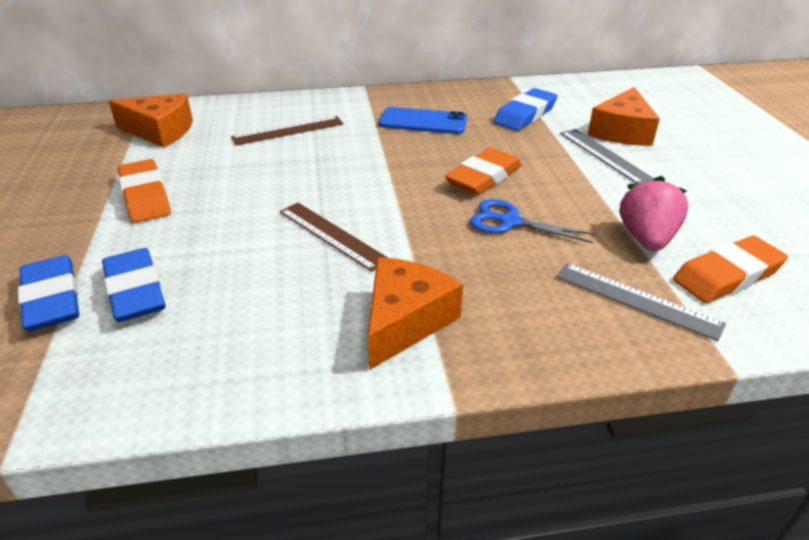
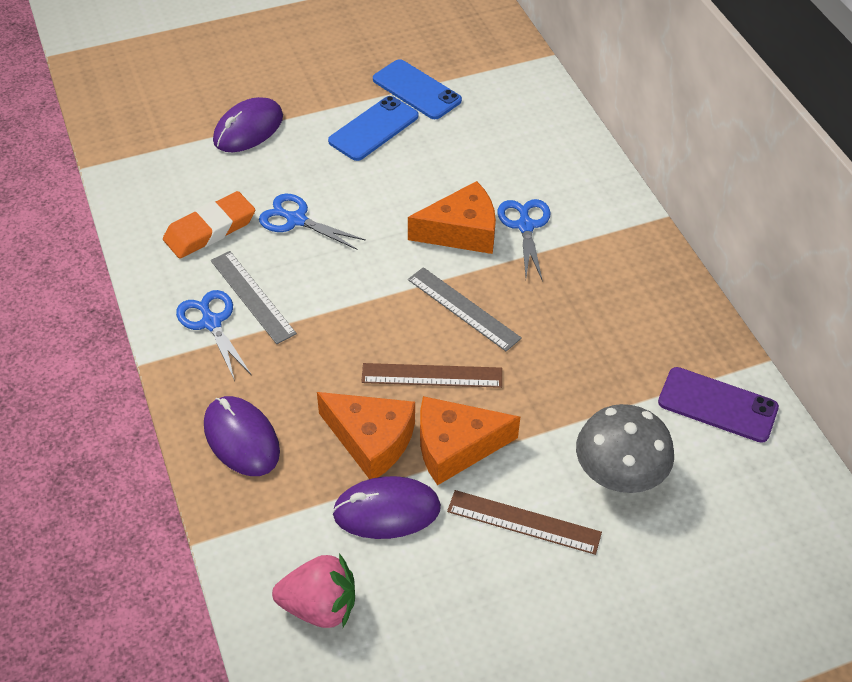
blue eraser: 3 -> 0
blue phone: 1 -> 2
blue scissors: 1 -> 3
grey mushroom: 0 -> 1
orange eraser: 3 -> 1
purple mouse: 0 -> 3
purple phone: 0 -> 1

